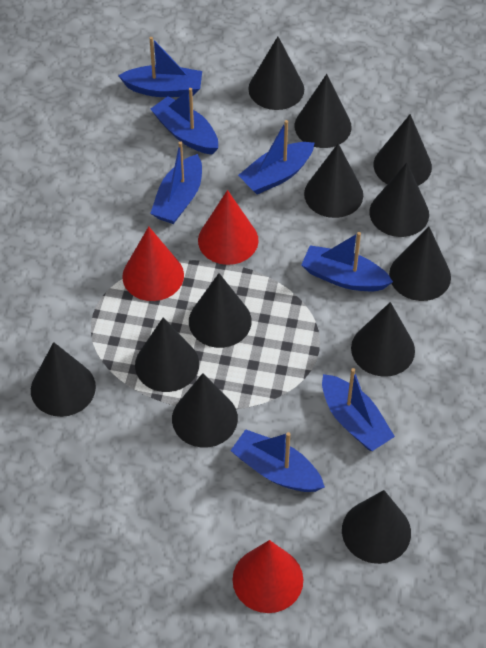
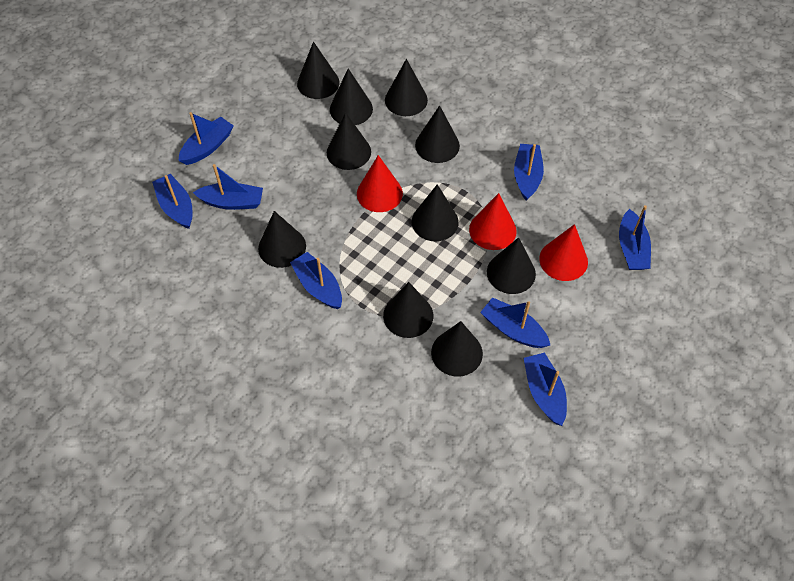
black cone: 12 -> 10
blue boat: 7 -> 8

